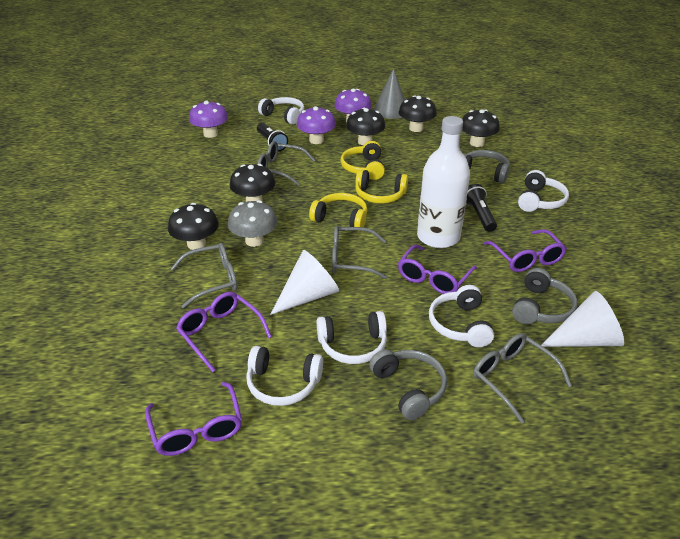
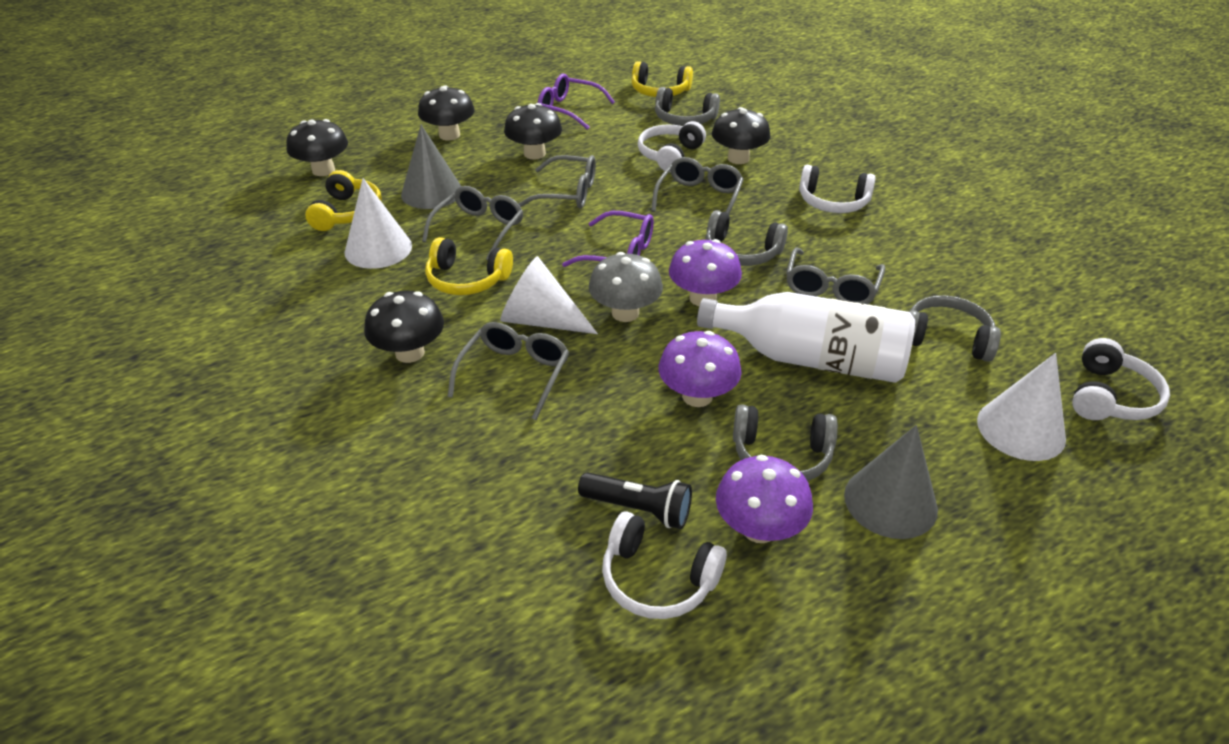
black flashlight: 2 -> 1
grey cone: 1 -> 2
grey glasses: 4 -> 5
grey headphones: 3 -> 4
purple glasses: 4 -> 2
white cone: 2 -> 3
white headphones: 5 -> 4

